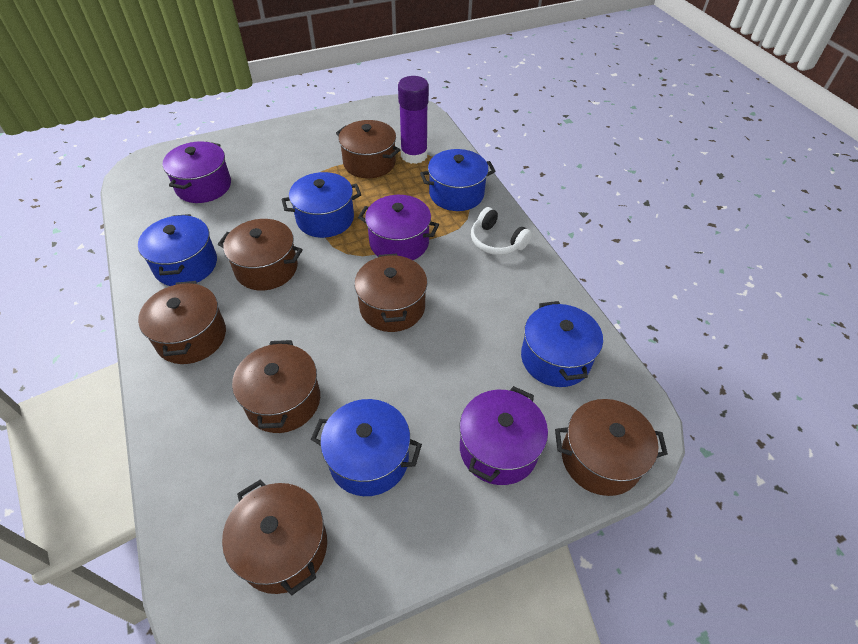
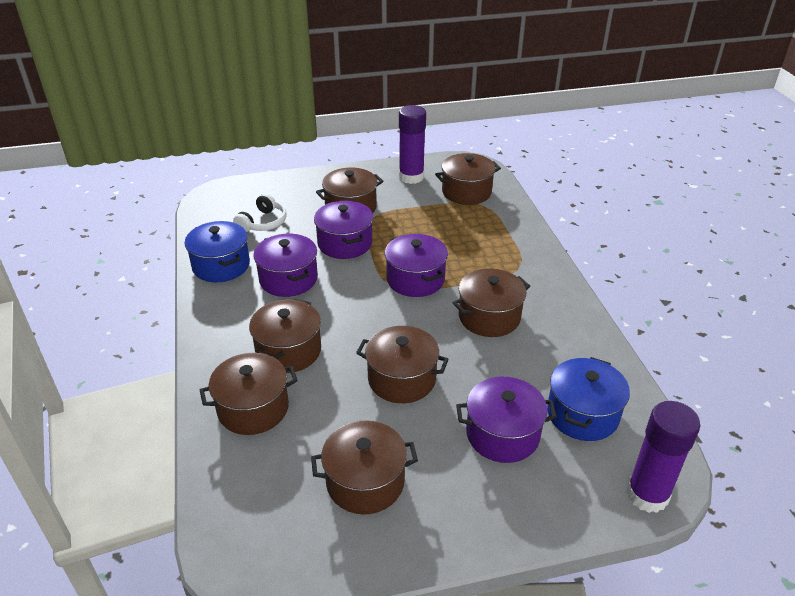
blue pot: 5 -> 2
purple glue stick: 1 -> 2
purple pot: 3 -> 4

